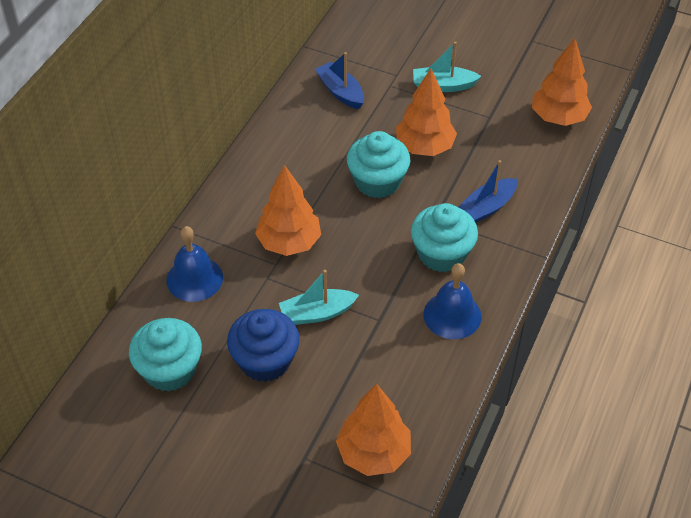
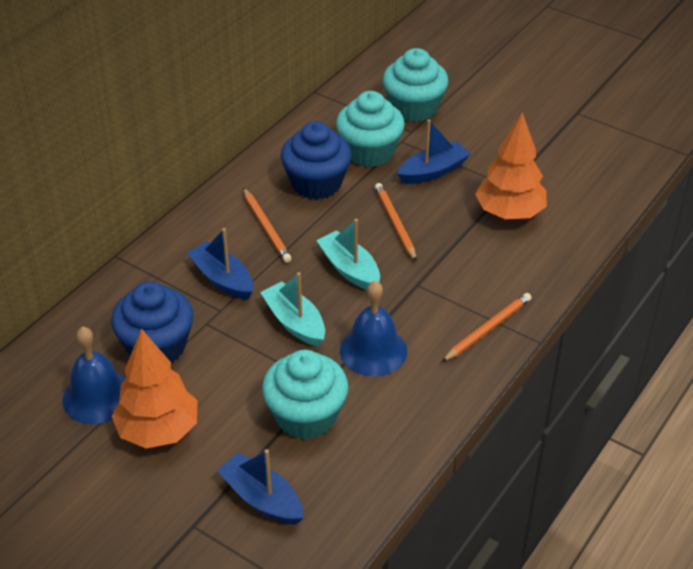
blue boat: 2 -> 3
blue cupcake: 1 -> 2
orange pencil: 0 -> 3
orange tree: 4 -> 2

